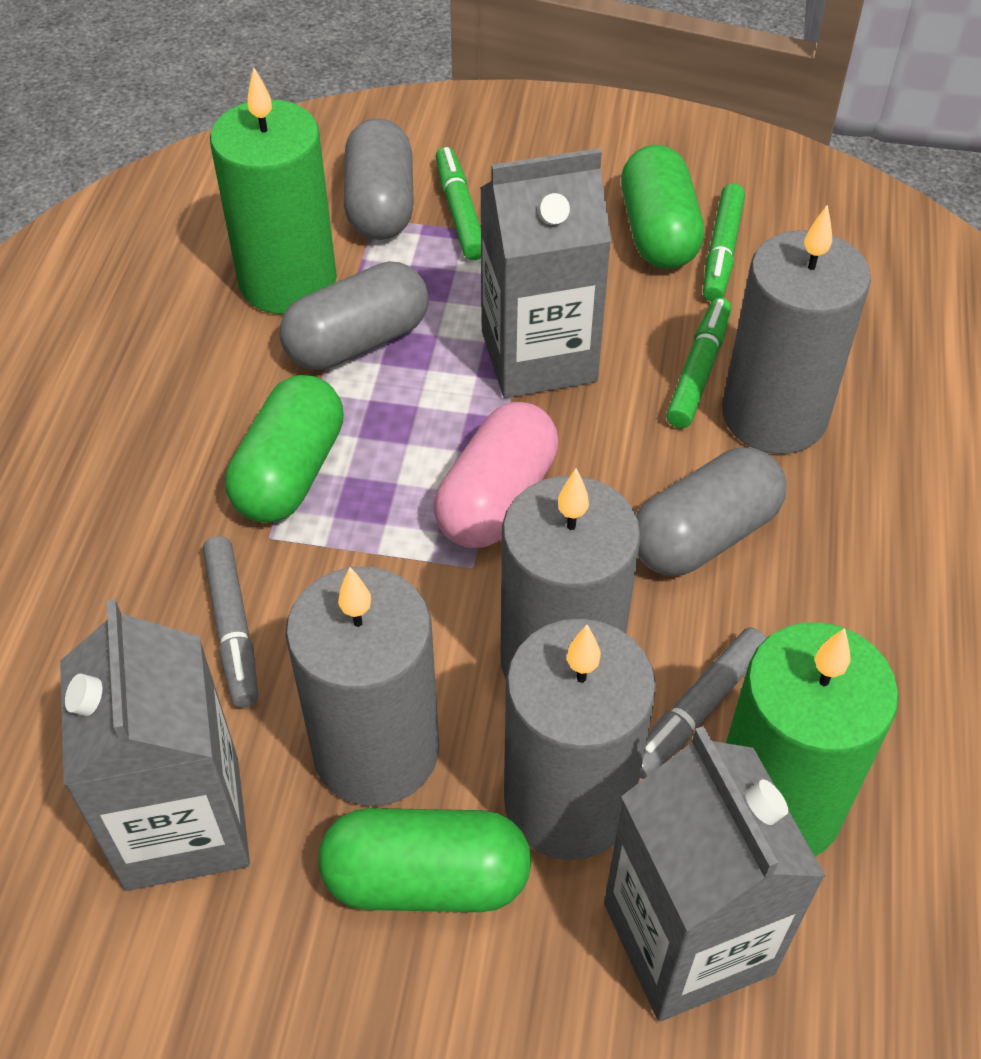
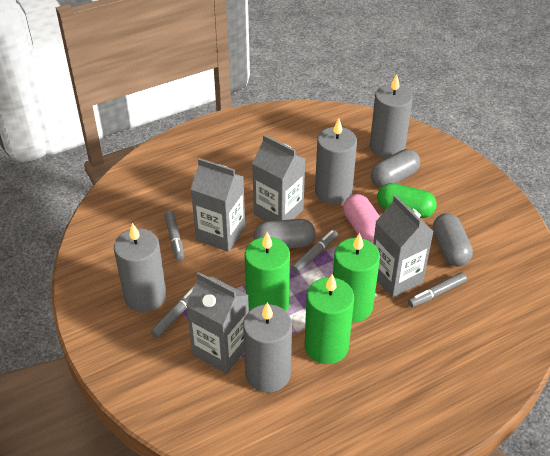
green candle: 2 -> 3
green capsule: 3 -> 1
green marker: 3 -> 0
grey carton: 3 -> 4
grey marker: 2 -> 4

